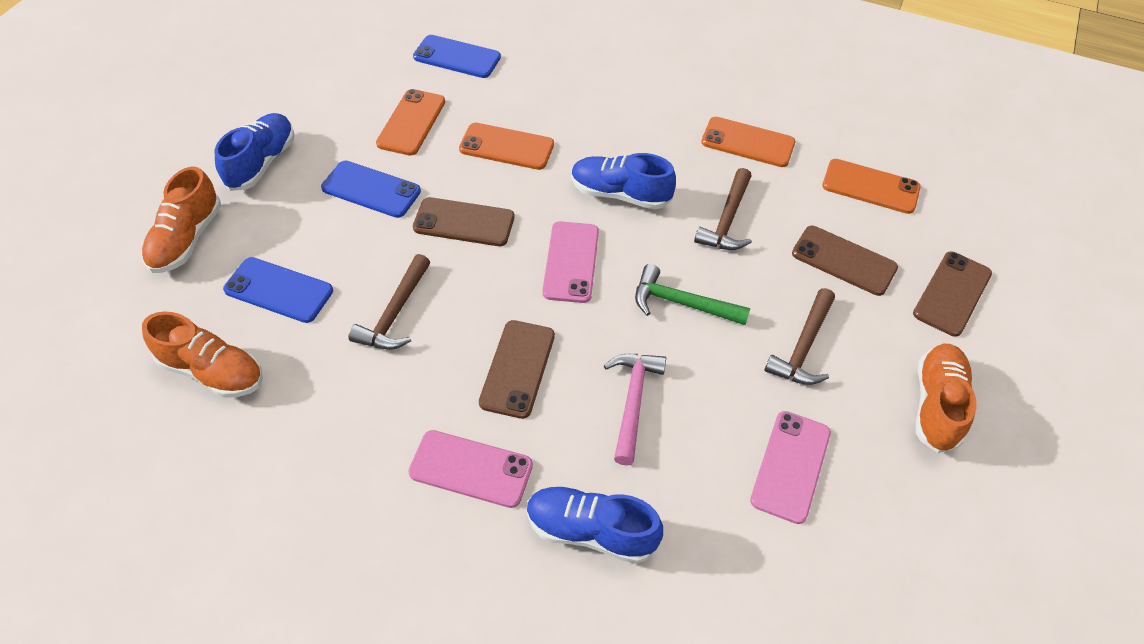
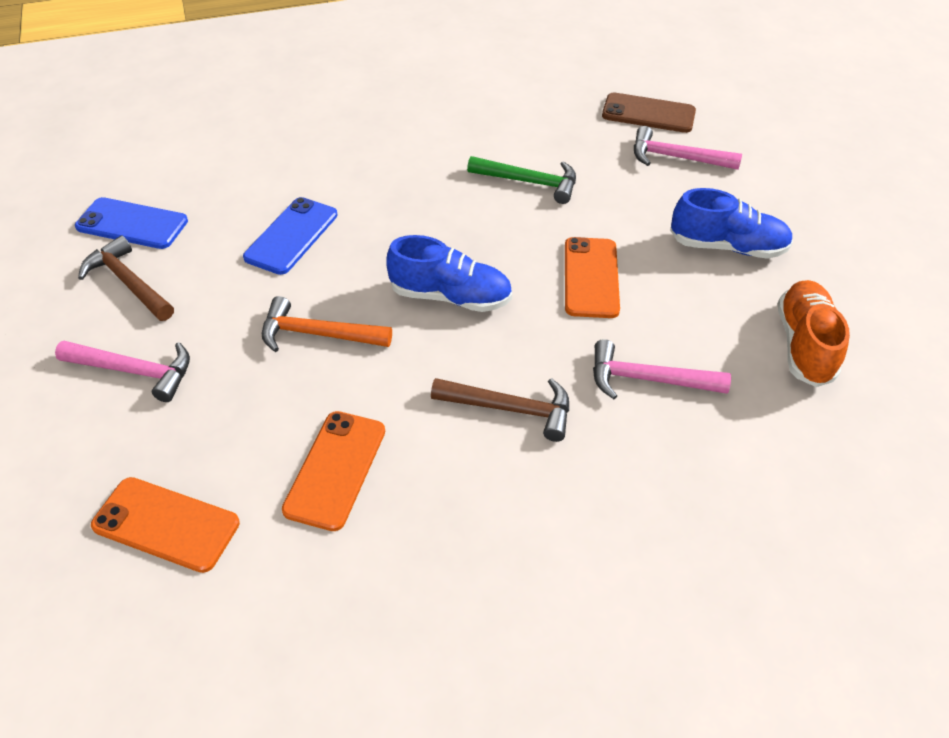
blue phone: 3 -> 2
blue shoe: 3 -> 2
brown hammer: 3 -> 2
brown phone: 4 -> 1
orange hammer: 0 -> 1
orange phone: 4 -> 3
orange shoe: 3 -> 1
pink hammer: 1 -> 3
pink phone: 3 -> 0

